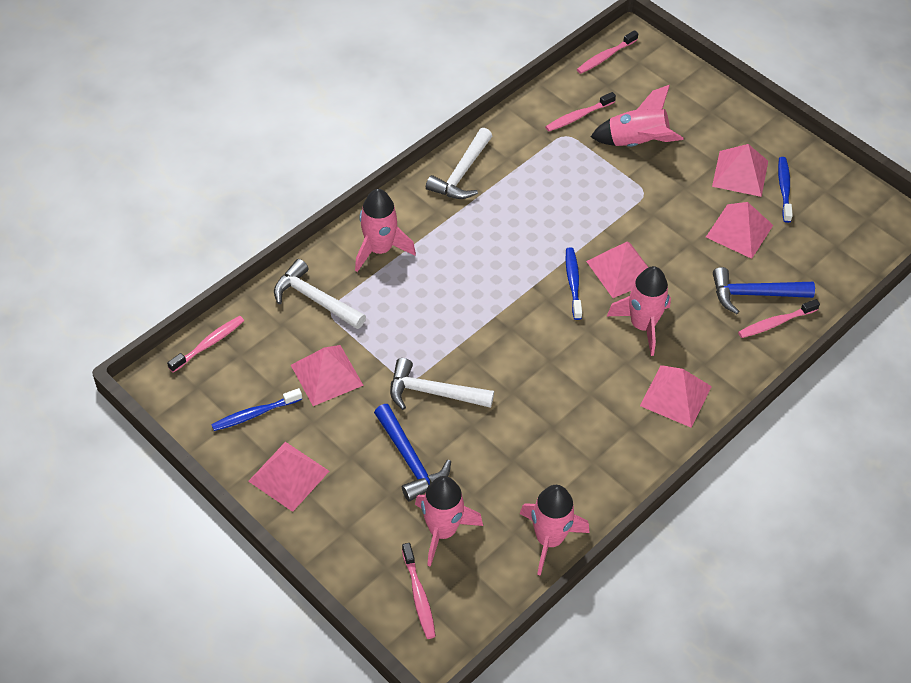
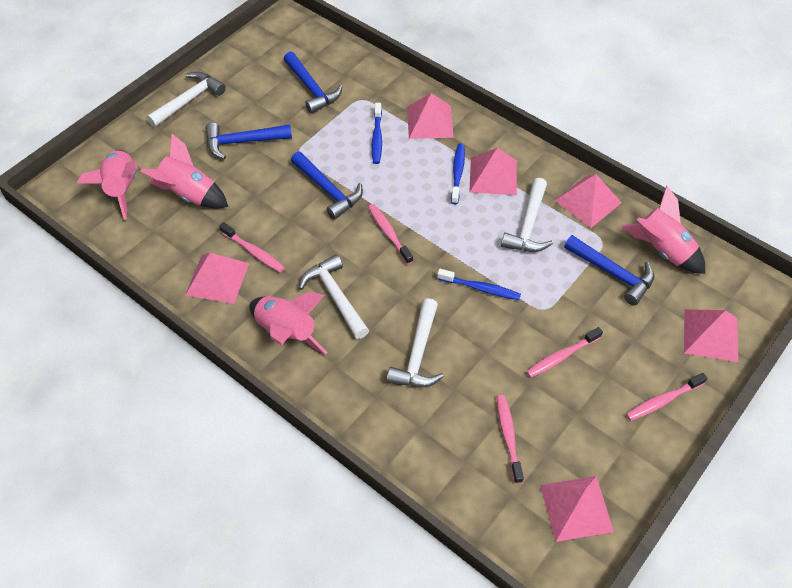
blue hammer: 2 -> 4
pink rocket: 5 -> 4
white hammer: 3 -> 4

